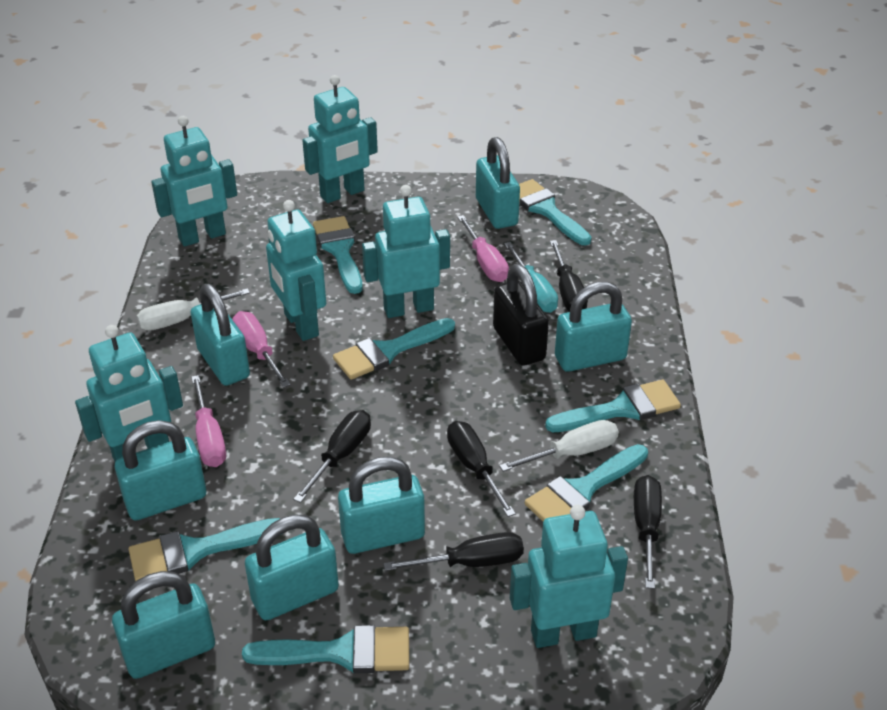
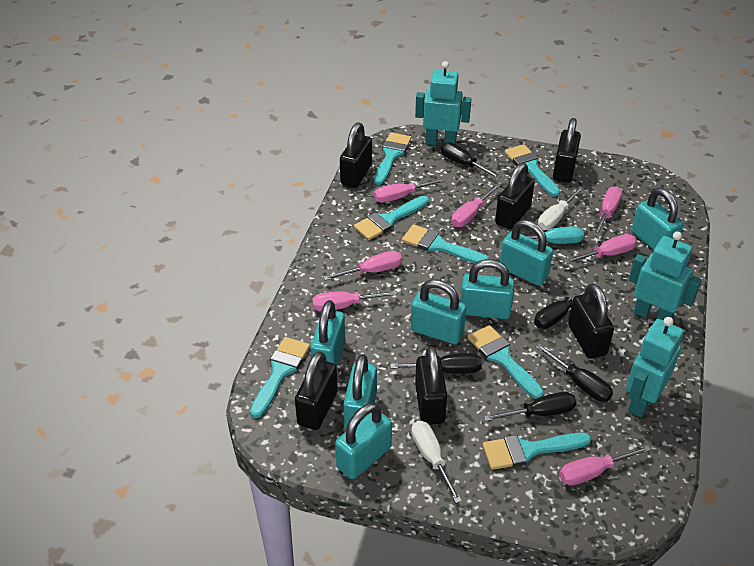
black padlock: 1 -> 6
pink screwdriver: 3 -> 7
turquoise robot: 6 -> 3

